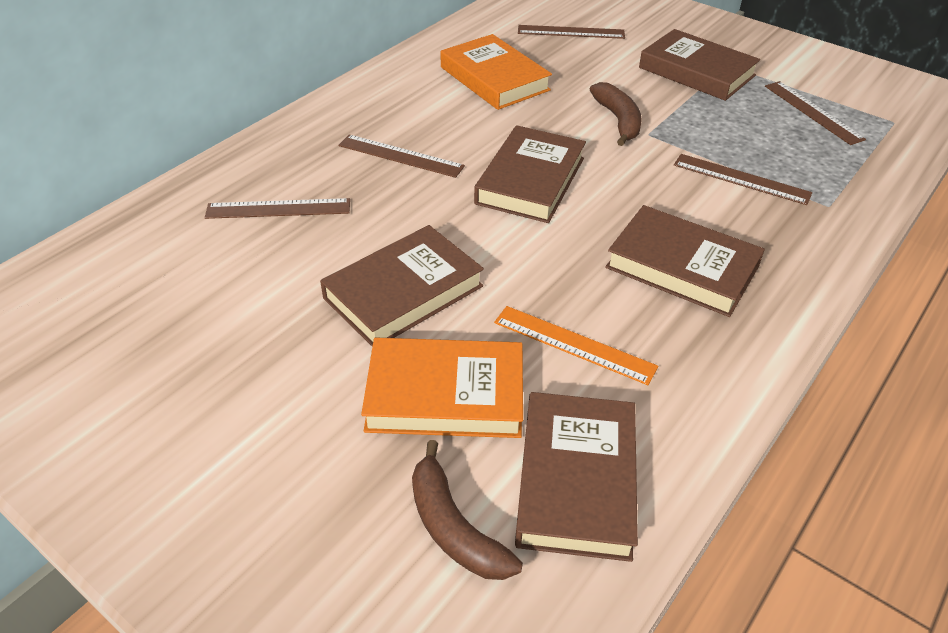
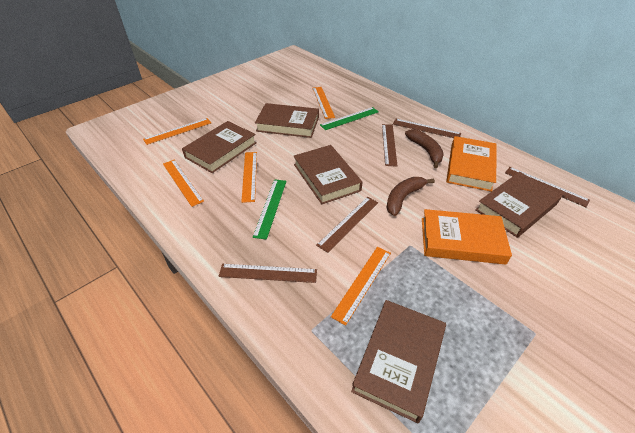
green ruler: 0 -> 2
orange ruler: 1 -> 5

